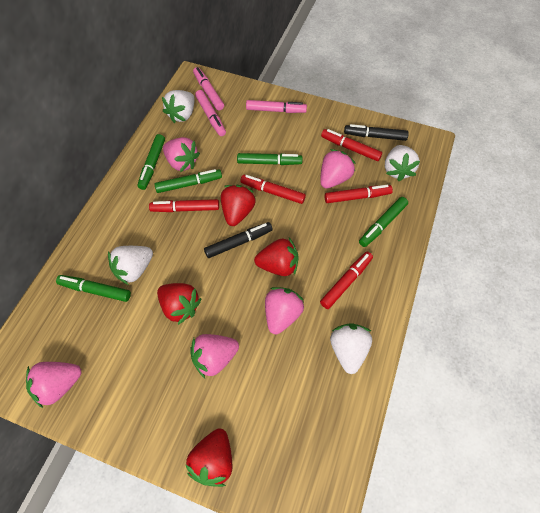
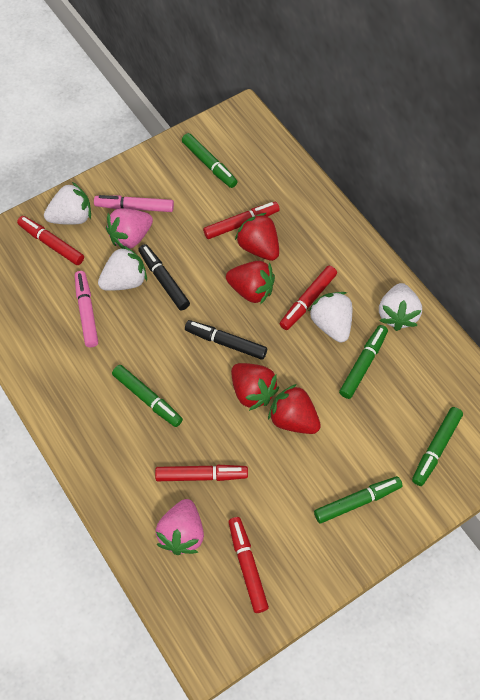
pink marker: 3 -> 2
pink strawberry: 5 -> 2

